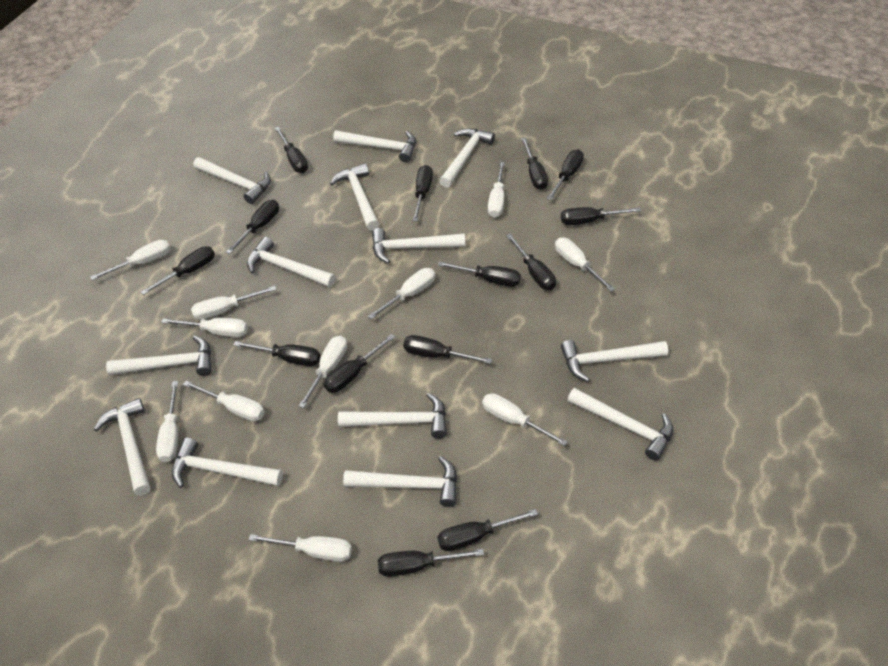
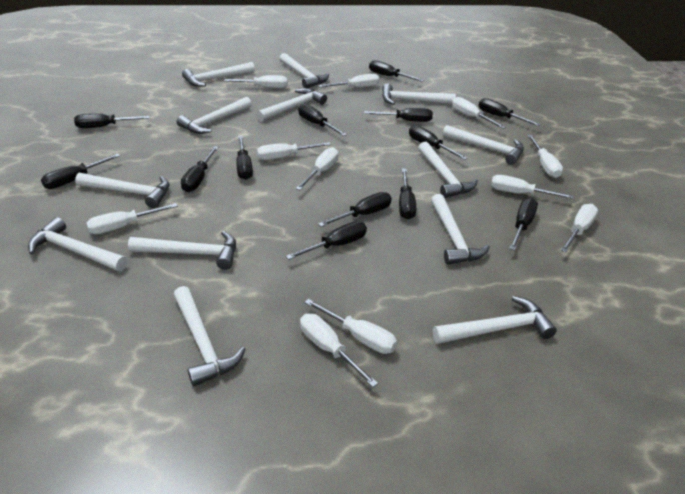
black screwdriver: 14 -> 13

